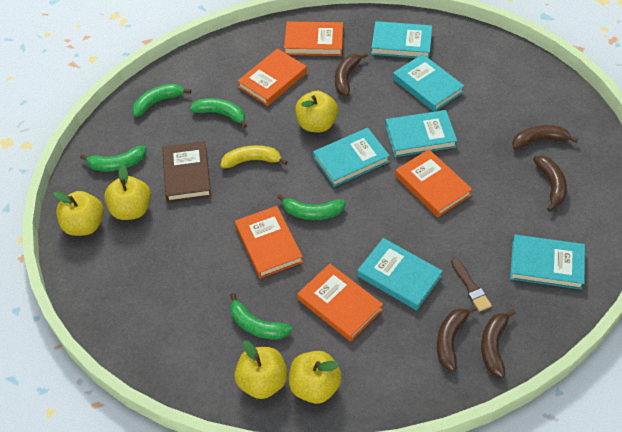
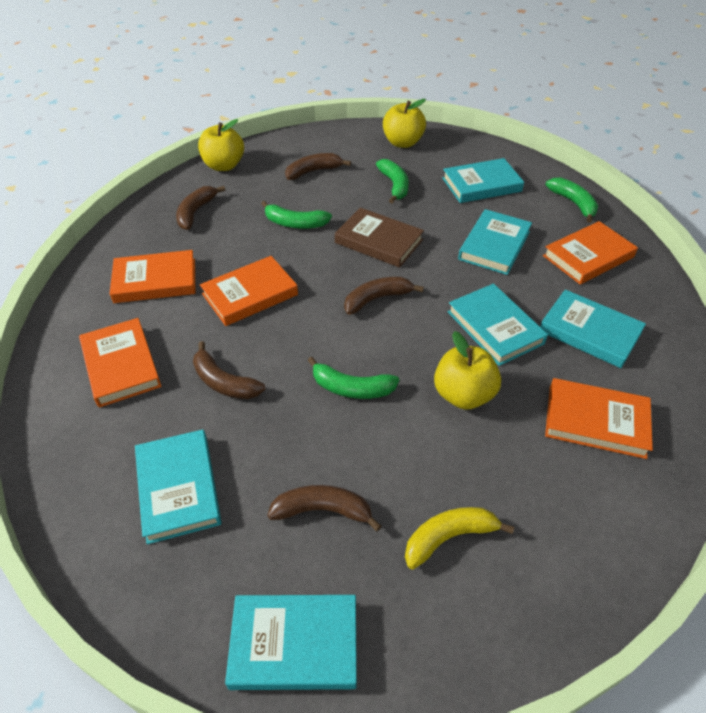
brown brush: 1 -> 0
green banana: 5 -> 4
yellow apple: 5 -> 3

